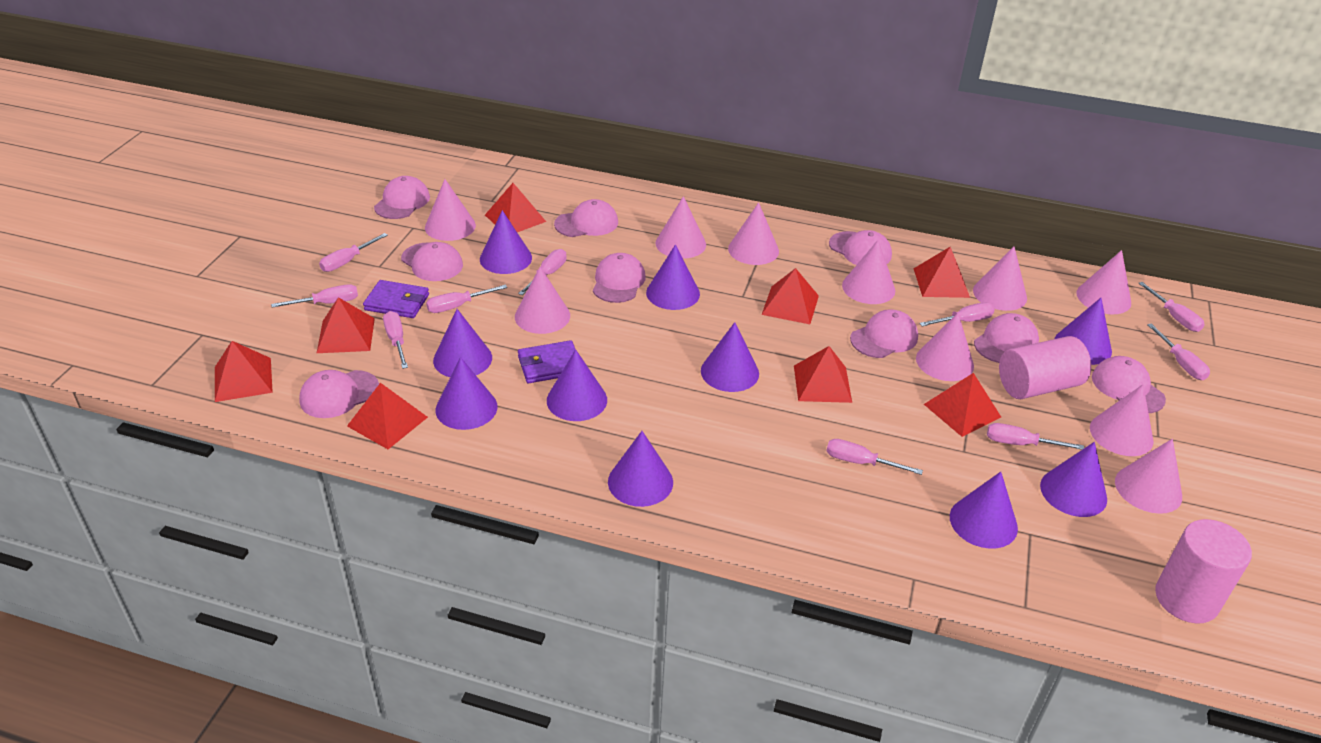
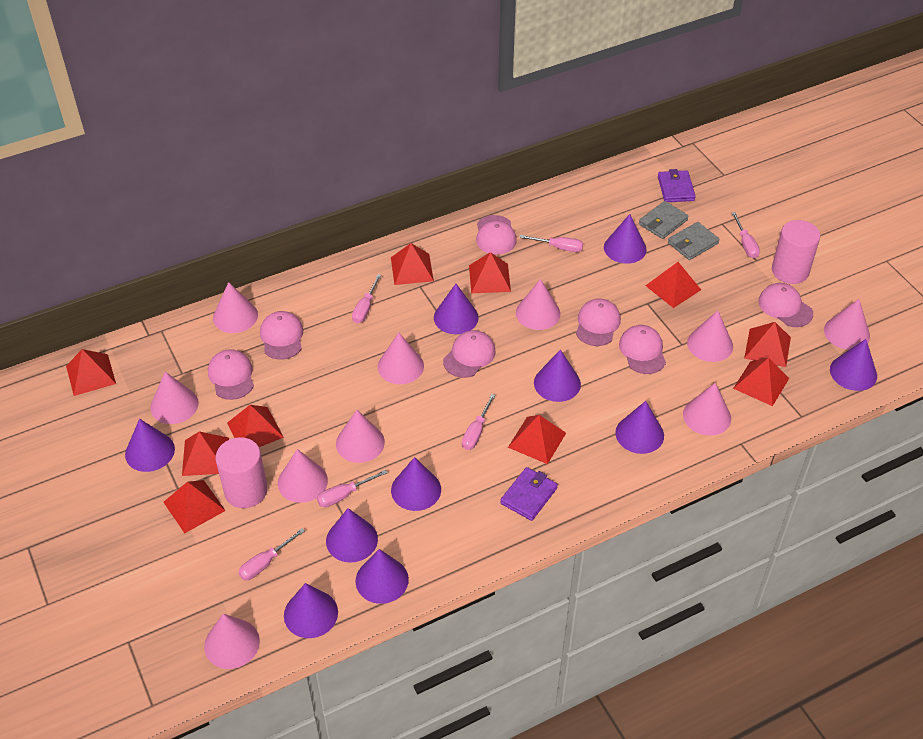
grey wallet: 0 -> 2
pink cap: 9 -> 7
pink screwdriver: 10 -> 6
red pyramid: 8 -> 10

